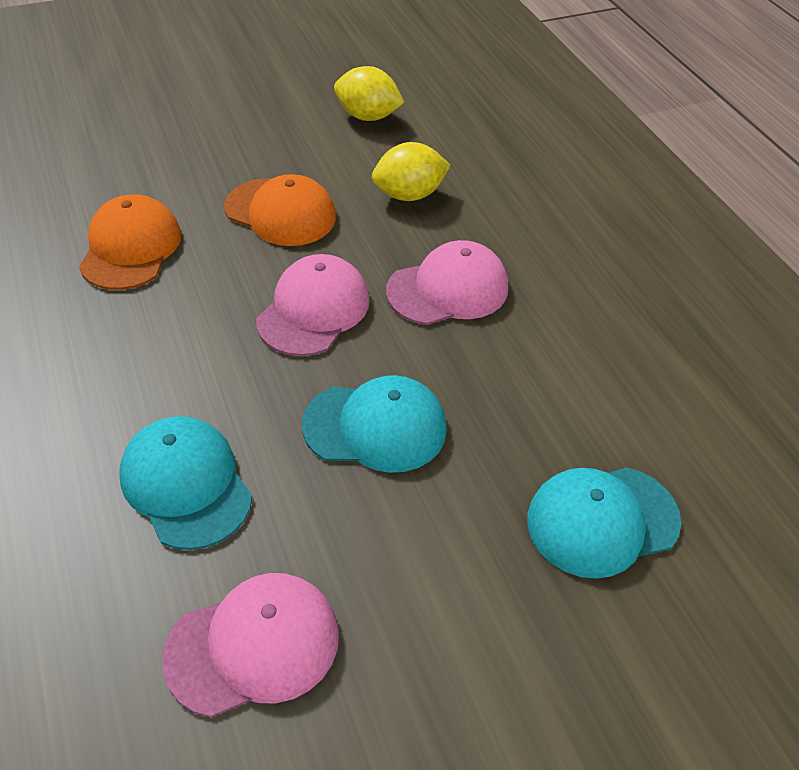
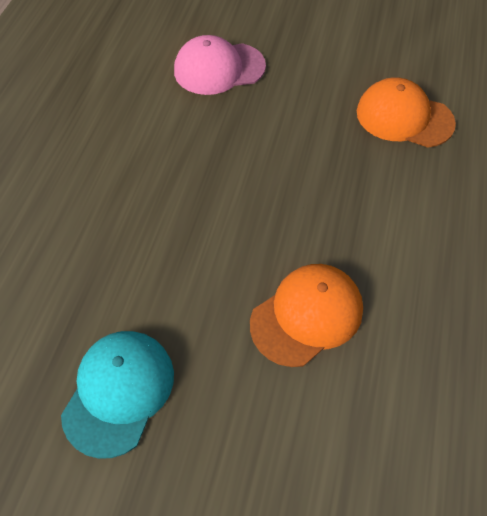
pink cap: 3 -> 1
turquoise cap: 3 -> 1
yellow lemon: 2 -> 0

